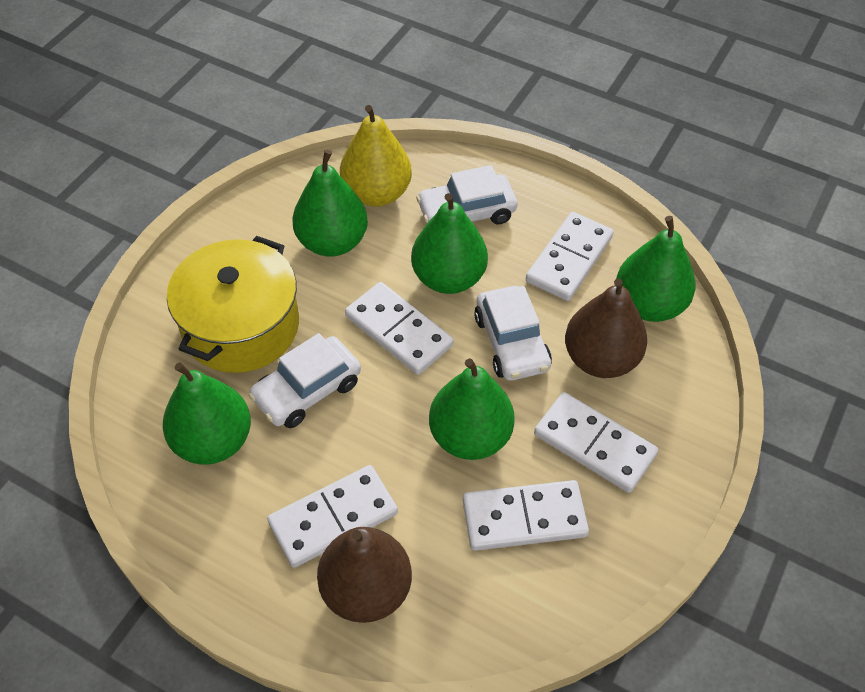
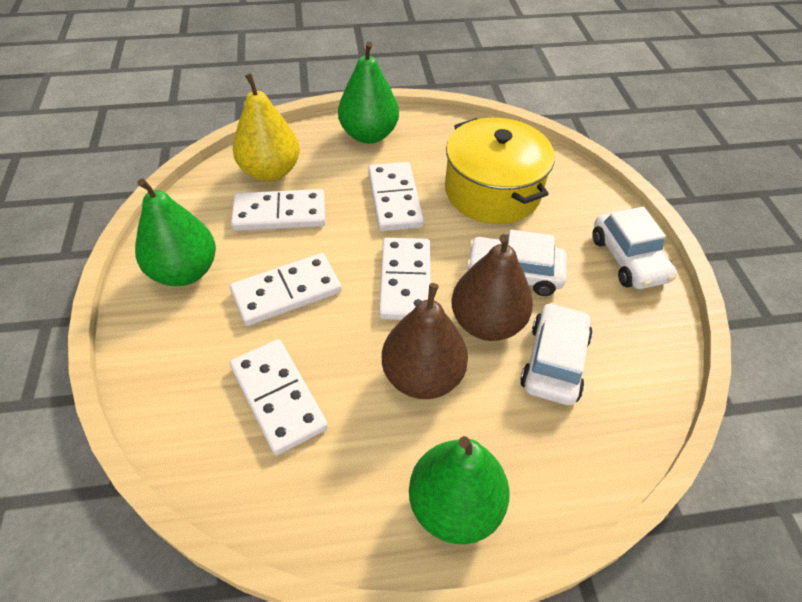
green pear: 5 -> 3

